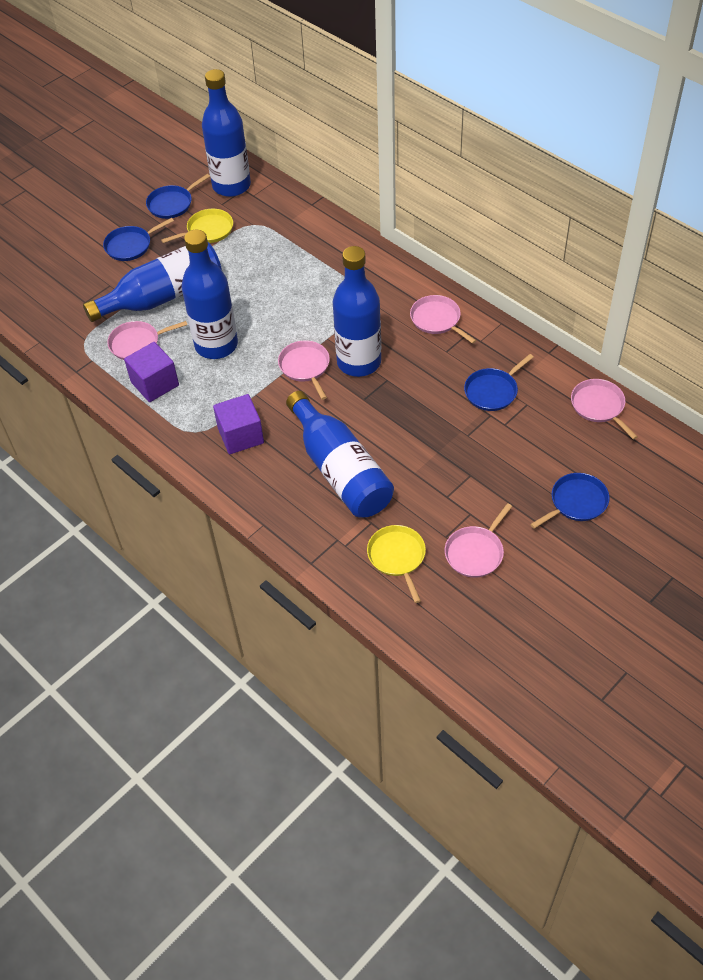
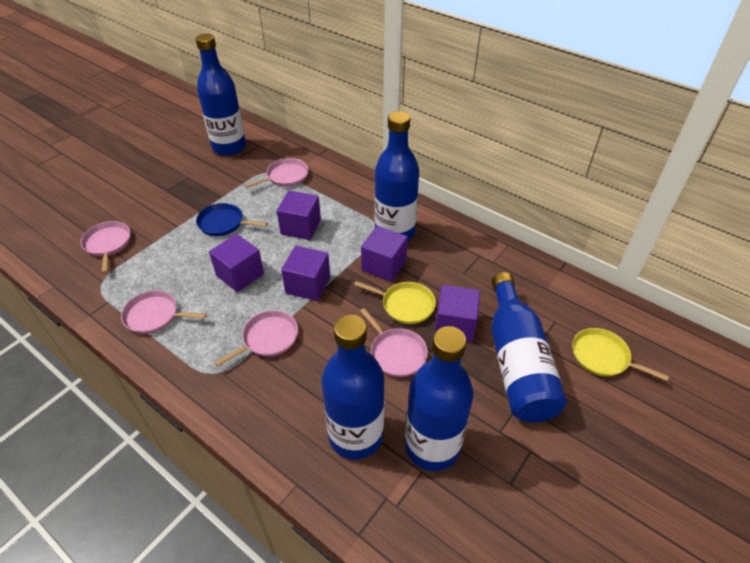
blue pan: 4 -> 1
purple cube: 2 -> 5

